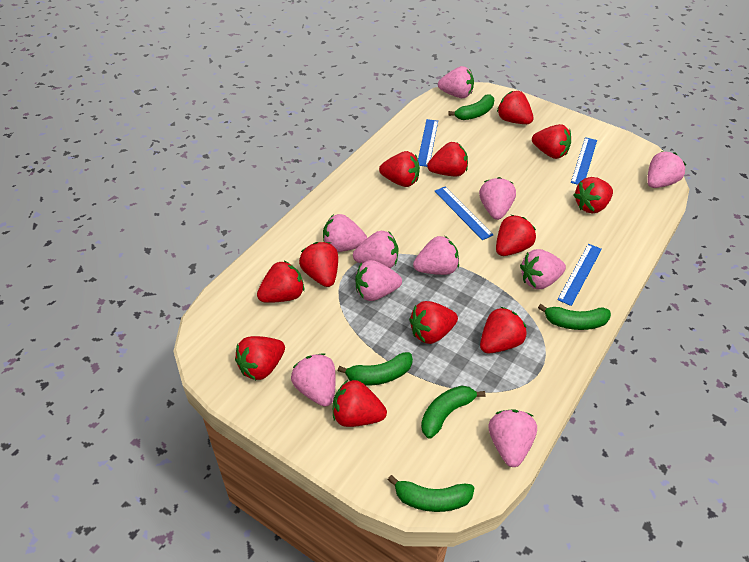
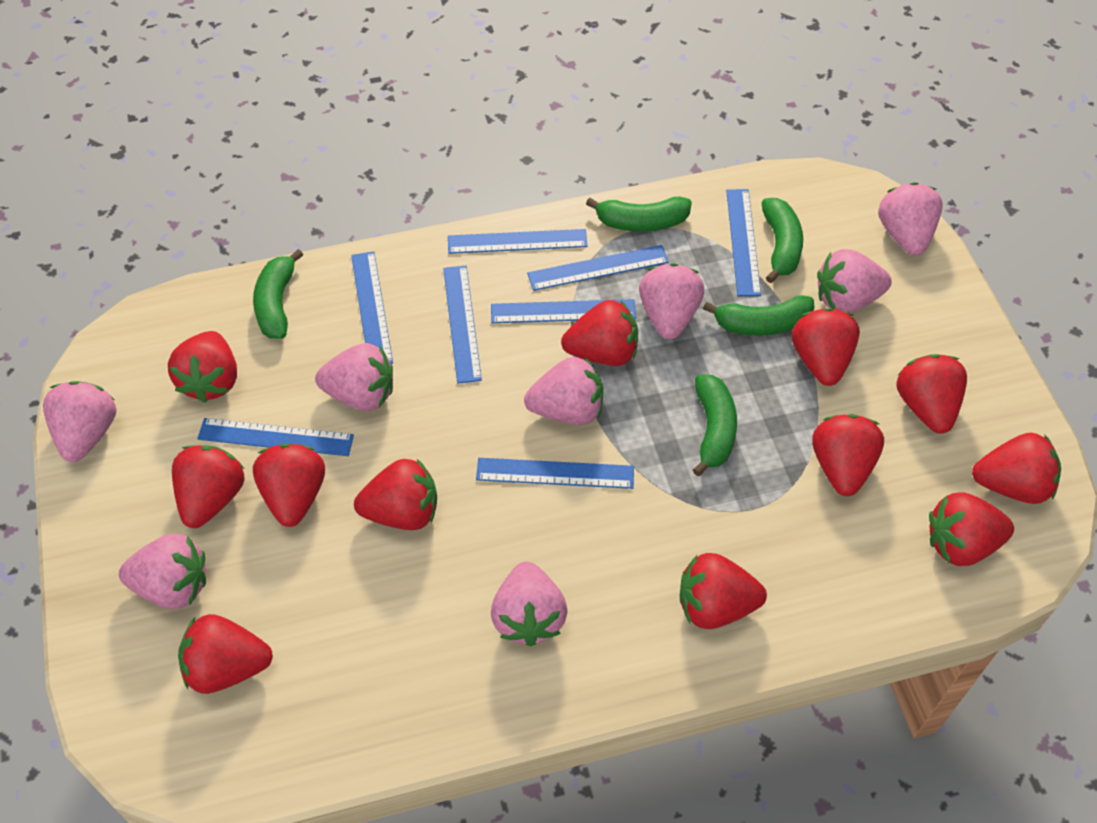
blue ruler: 4 -> 8
pink strawberry: 10 -> 8

